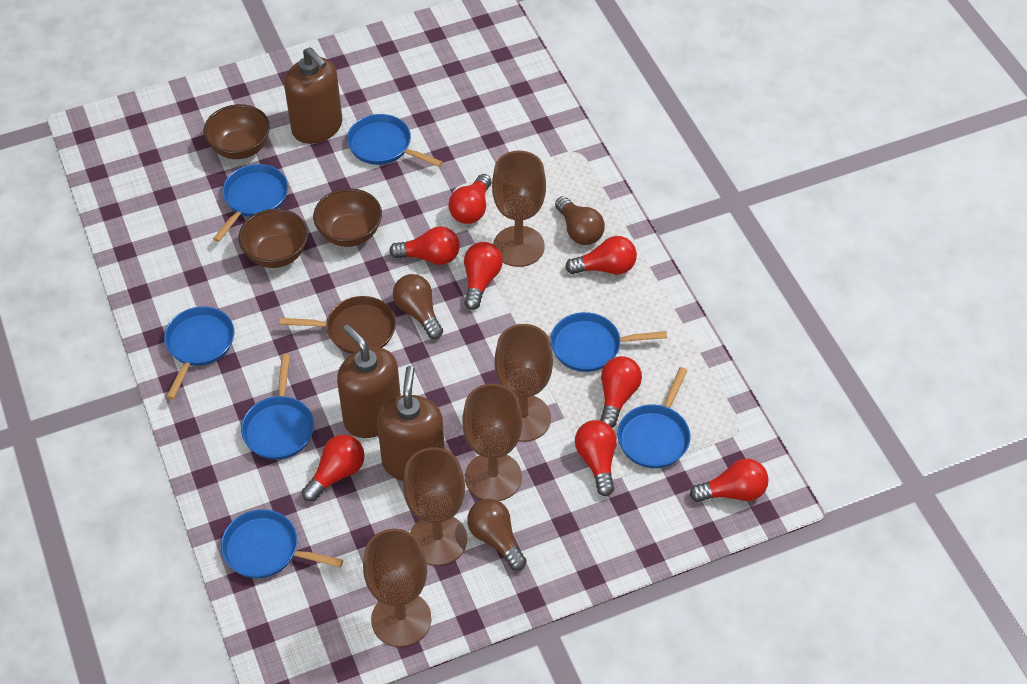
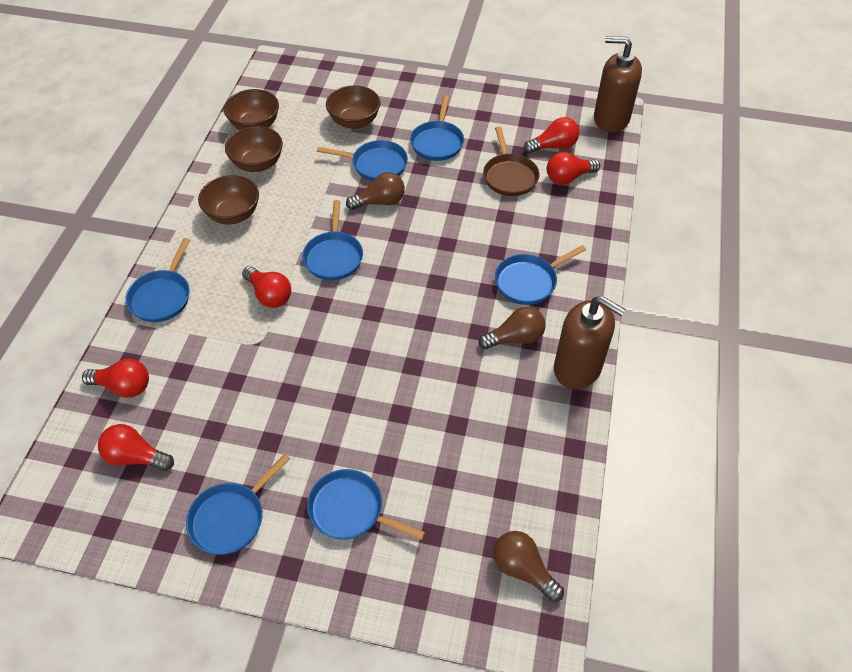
brown bowl: 3 -> 4
brown goblet: 5 -> 0
brown soap dispenser: 3 -> 2
red light bulb: 8 -> 5

